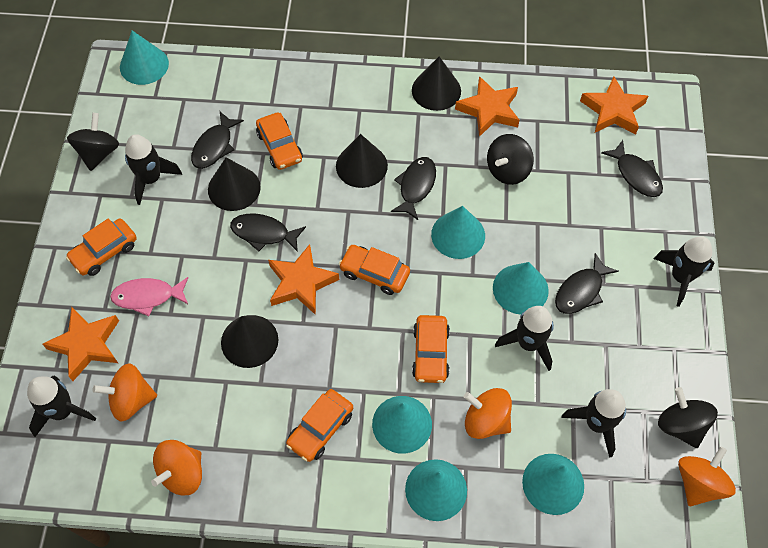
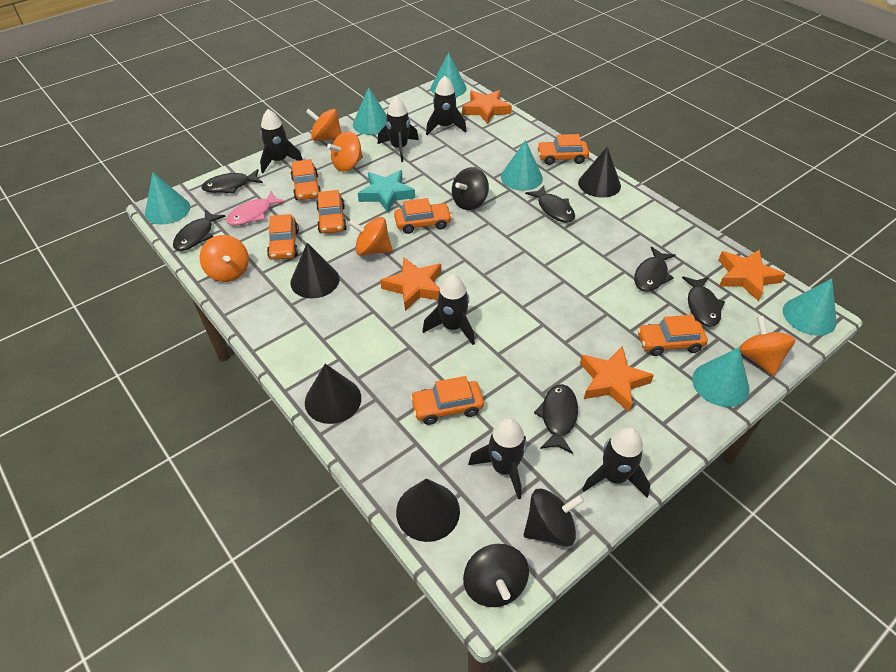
black fish: 5 -> 6
black rocket: 5 -> 6
orange car: 5 -> 7
orange spinning top: 4 -> 5
turquoise star: 0 -> 1

